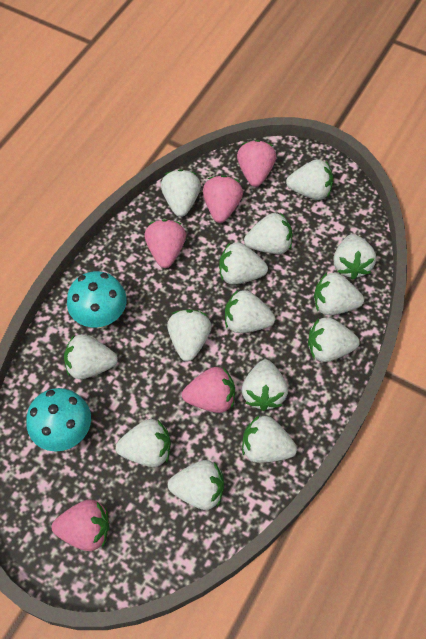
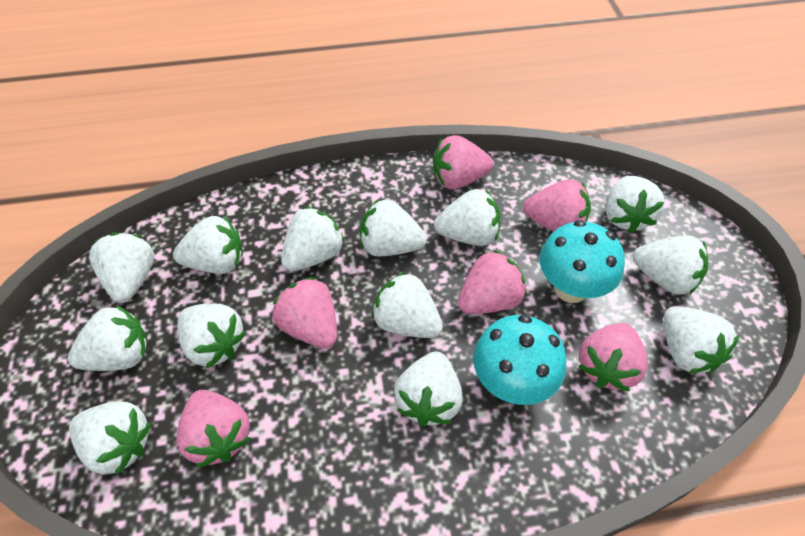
pink strawberry: 5 -> 6
white strawberry: 14 -> 13

